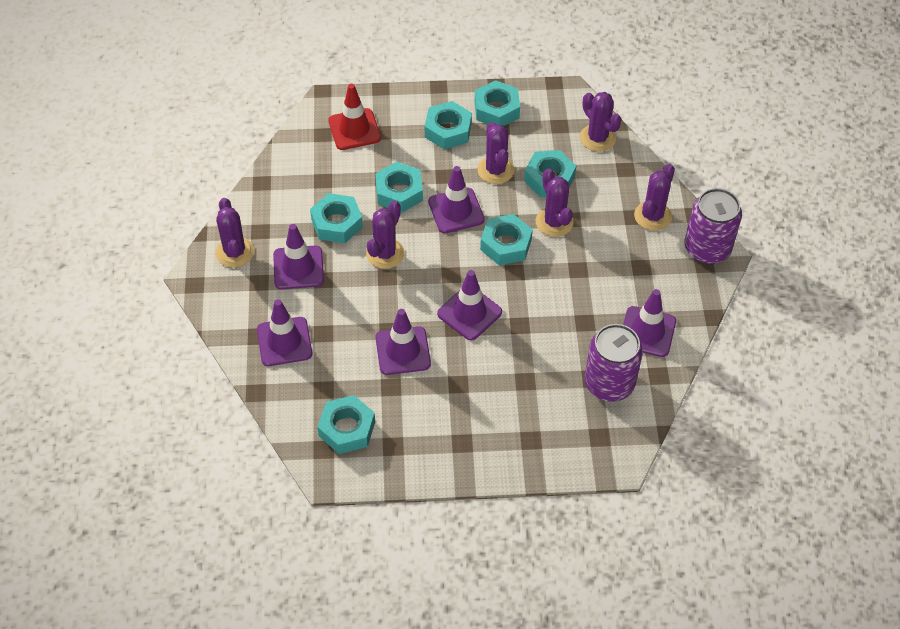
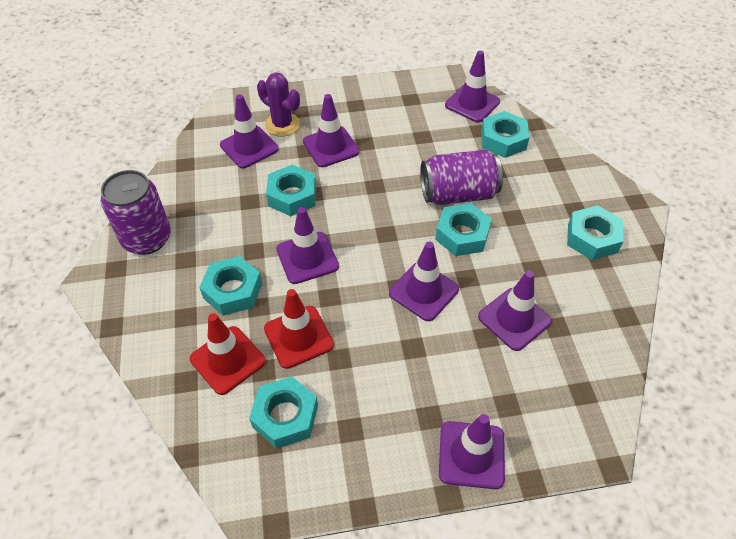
purple cactus: 6 -> 1
purple traffic cone: 6 -> 7
red traffic cone: 1 -> 2
turquoise nut: 7 -> 6

